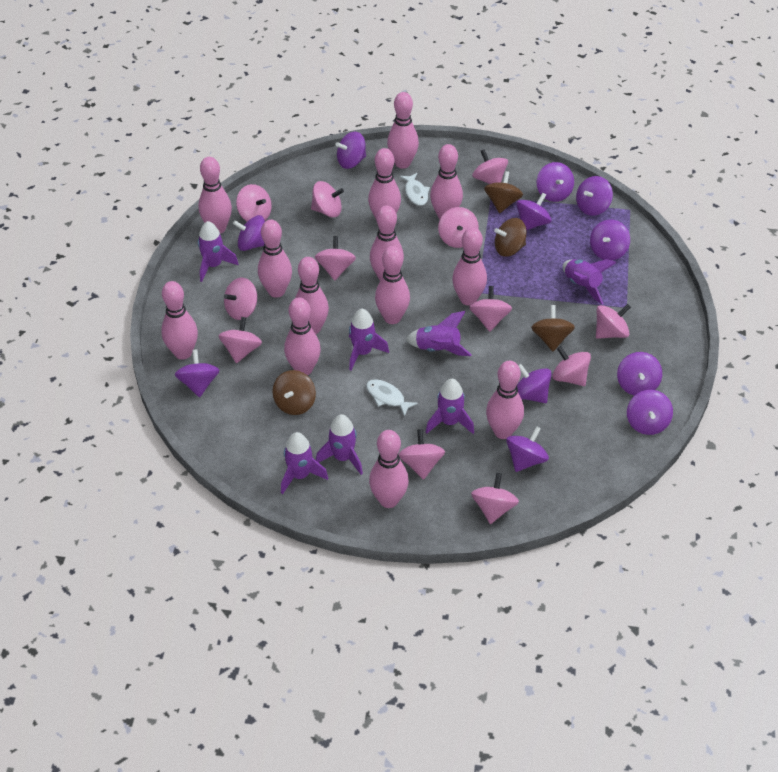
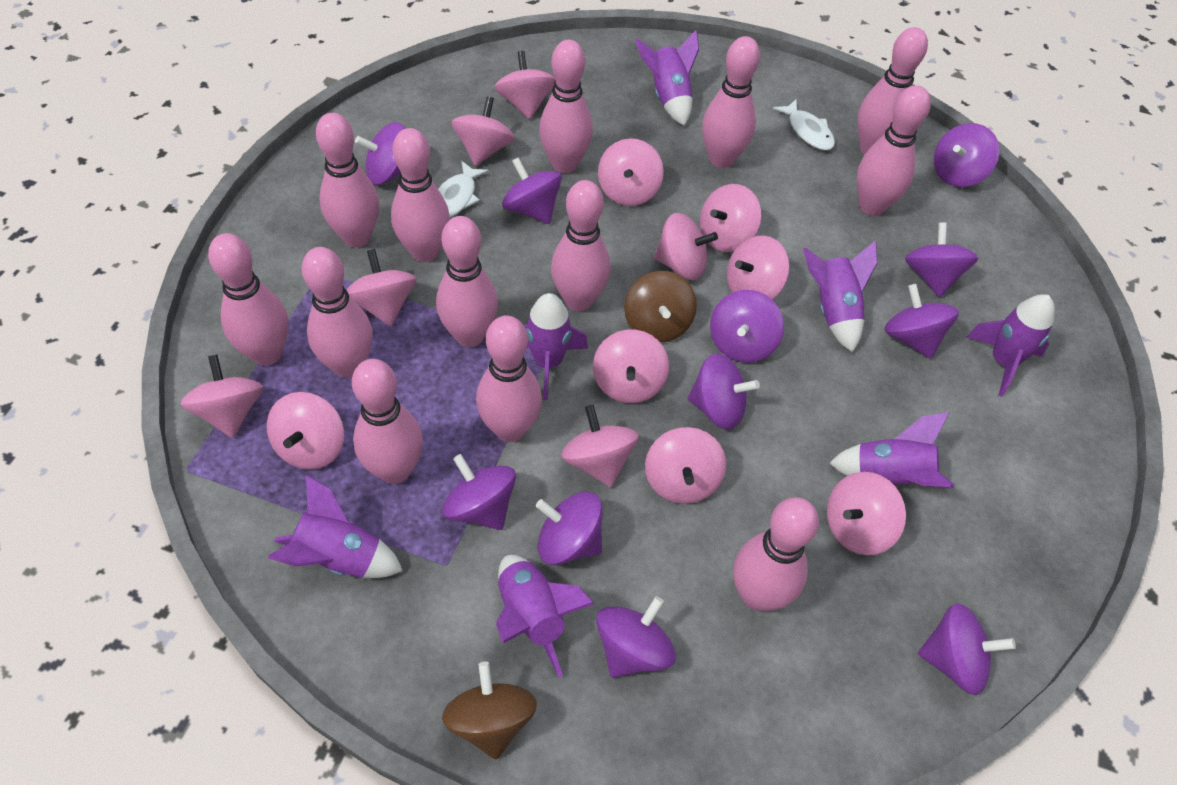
brown spinning top: 4 -> 2
pink spinning top: 12 -> 13

